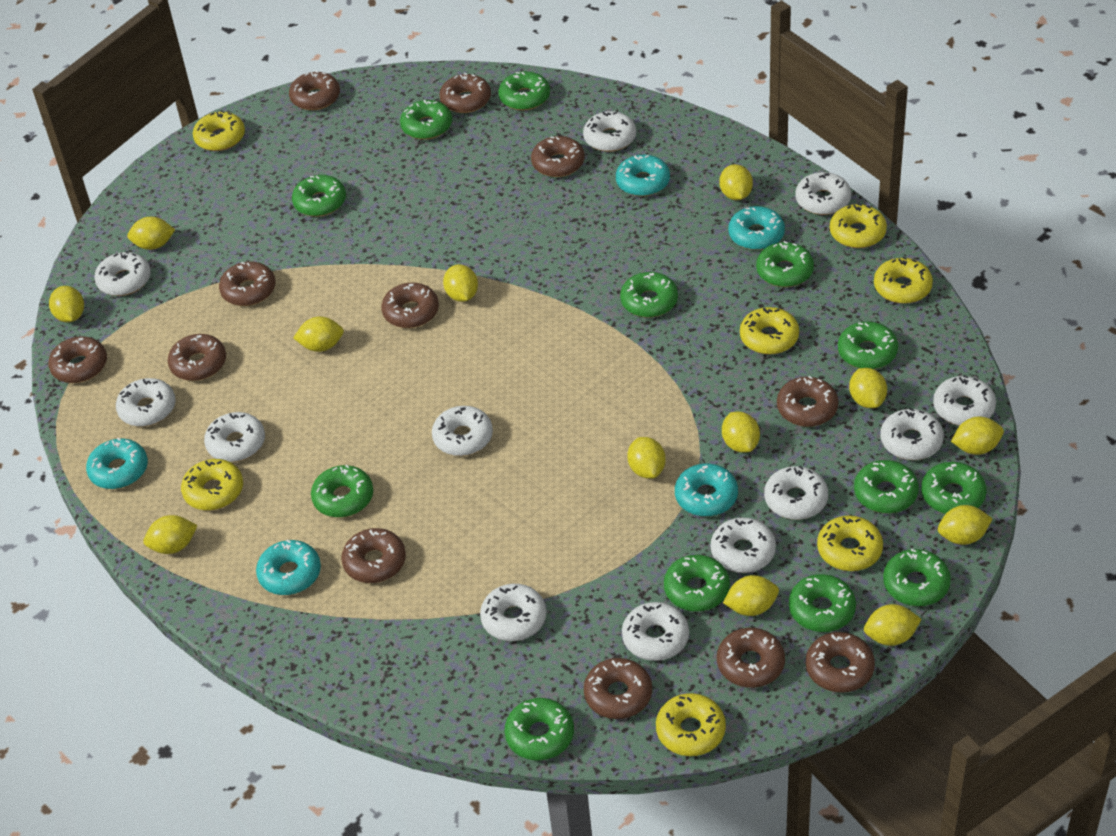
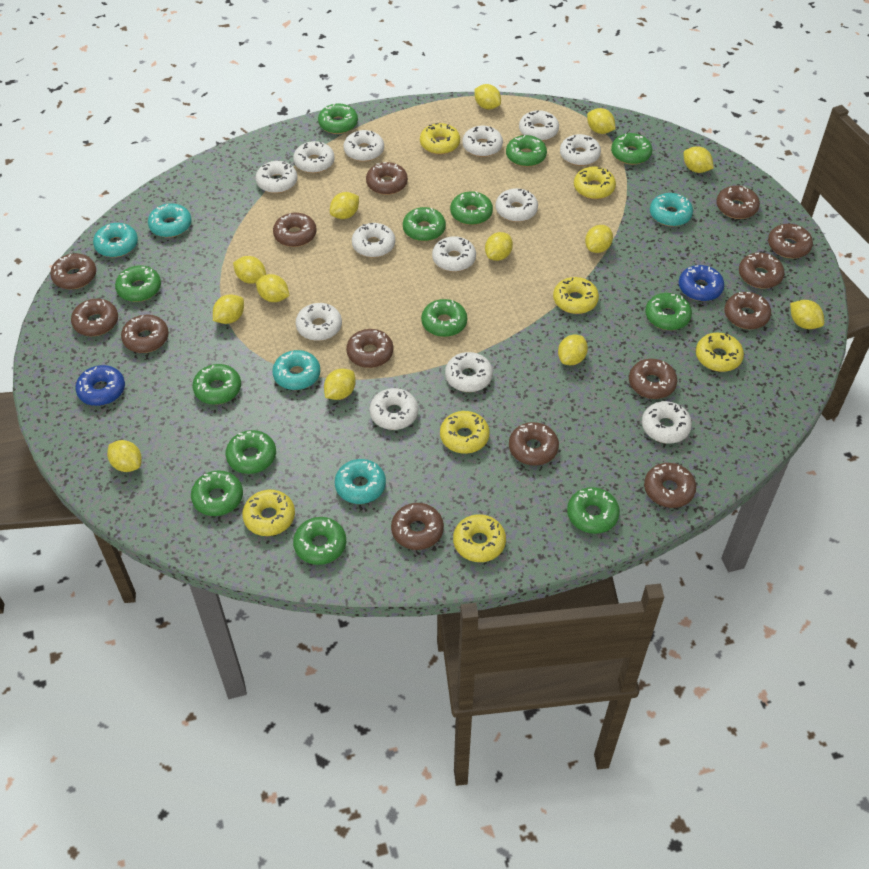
blue donut: 0 -> 2
brown donut: 12 -> 14
white donut: 12 -> 13

